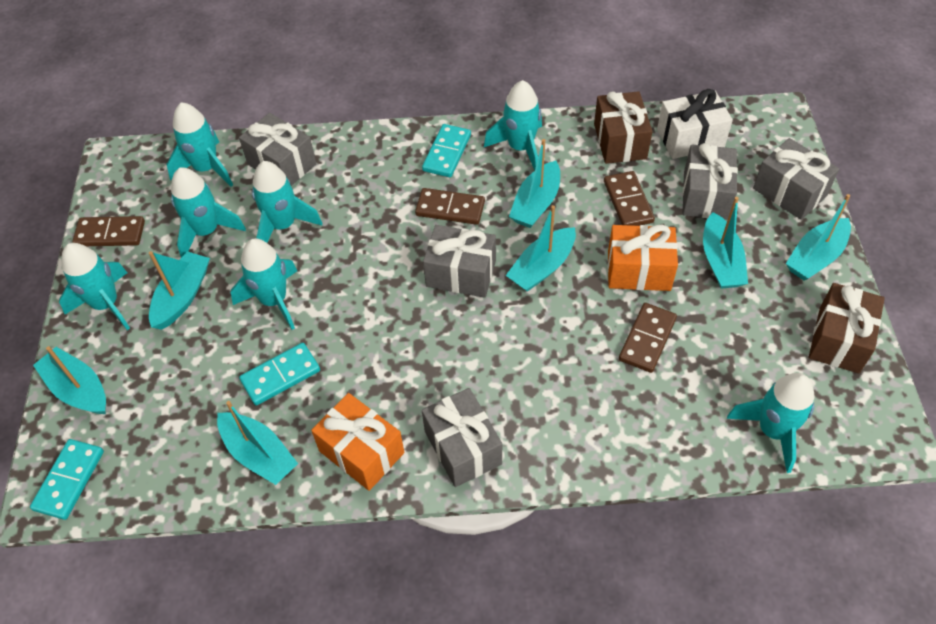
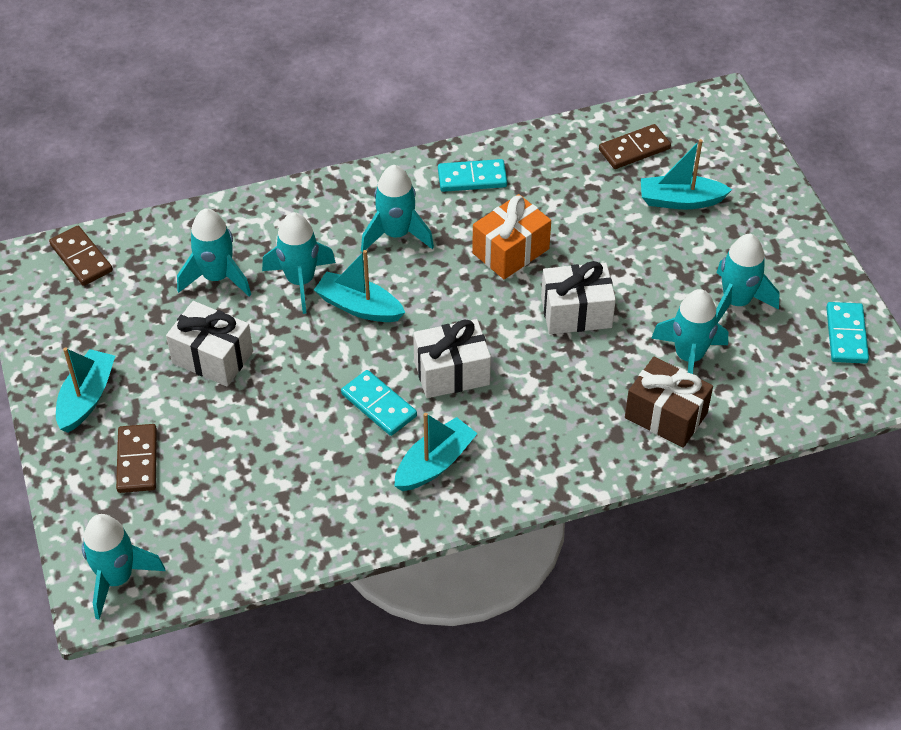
brown domino: 4 -> 3
brown gift: 2 -> 1
grey gift: 5 -> 0
orange gift: 2 -> 1
turquoise boat: 7 -> 4
turquoise rocket: 7 -> 6
white gift: 1 -> 3

